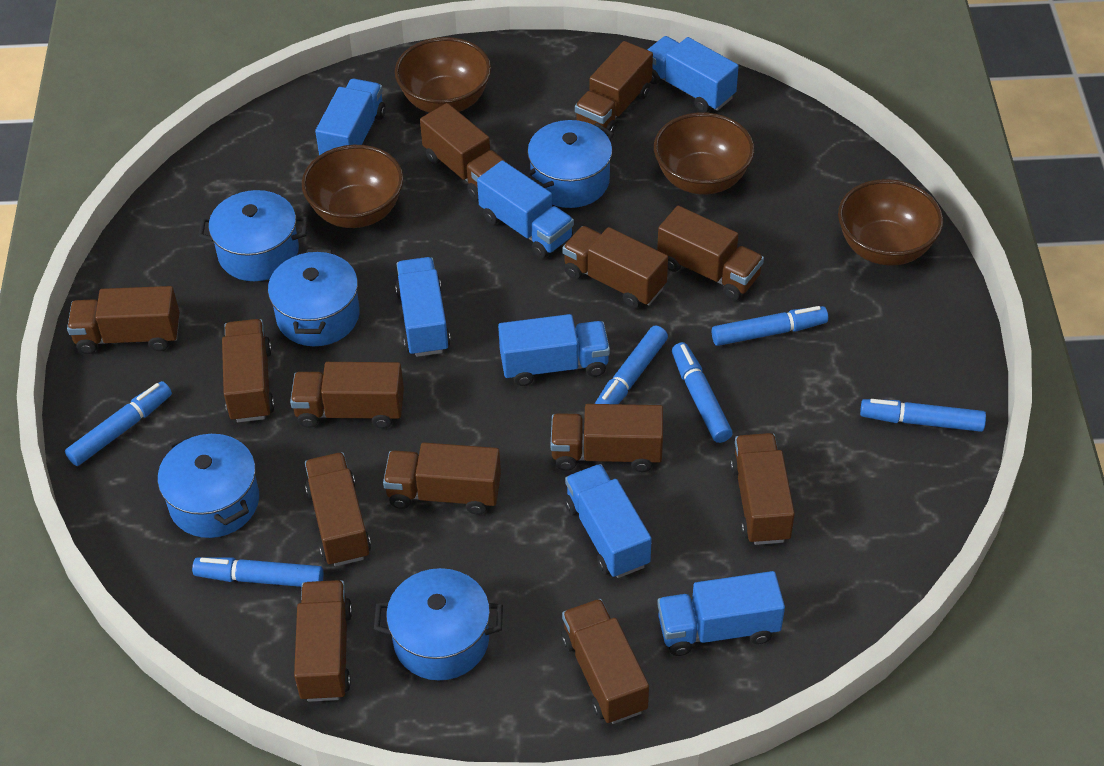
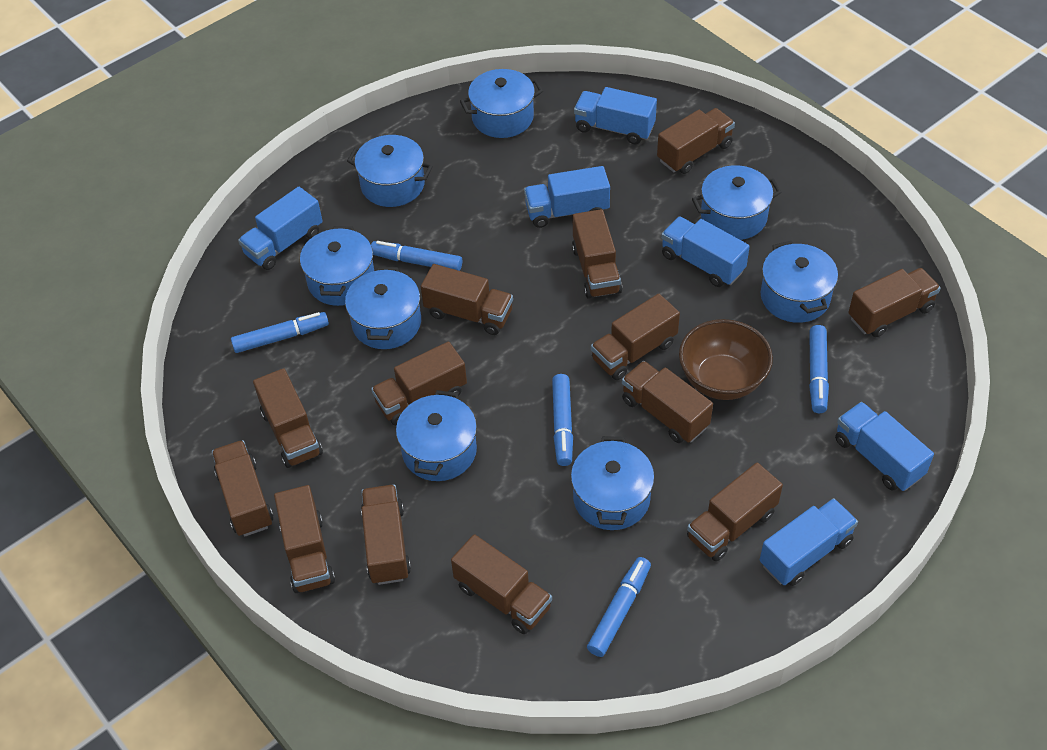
blue marker: 6 -> 5
blue pot: 5 -> 8
blue truck: 7 -> 6
brown bowl: 4 -> 1

